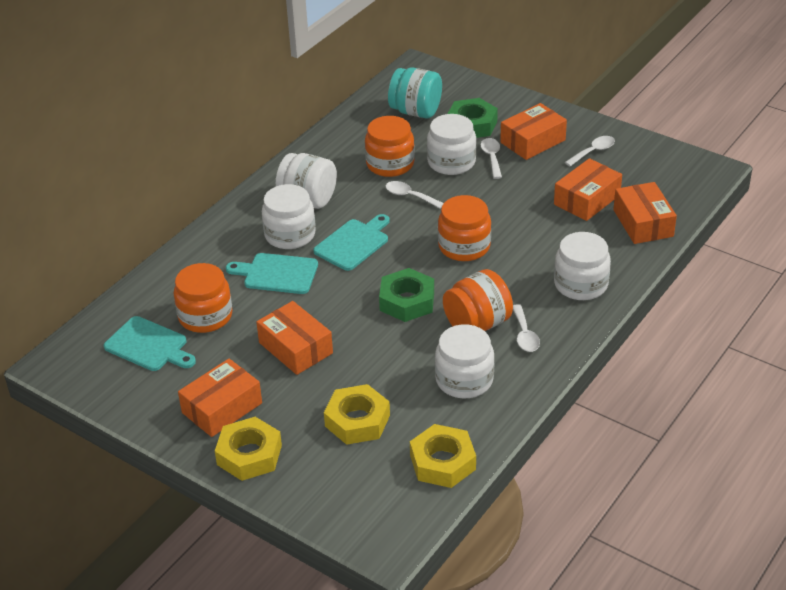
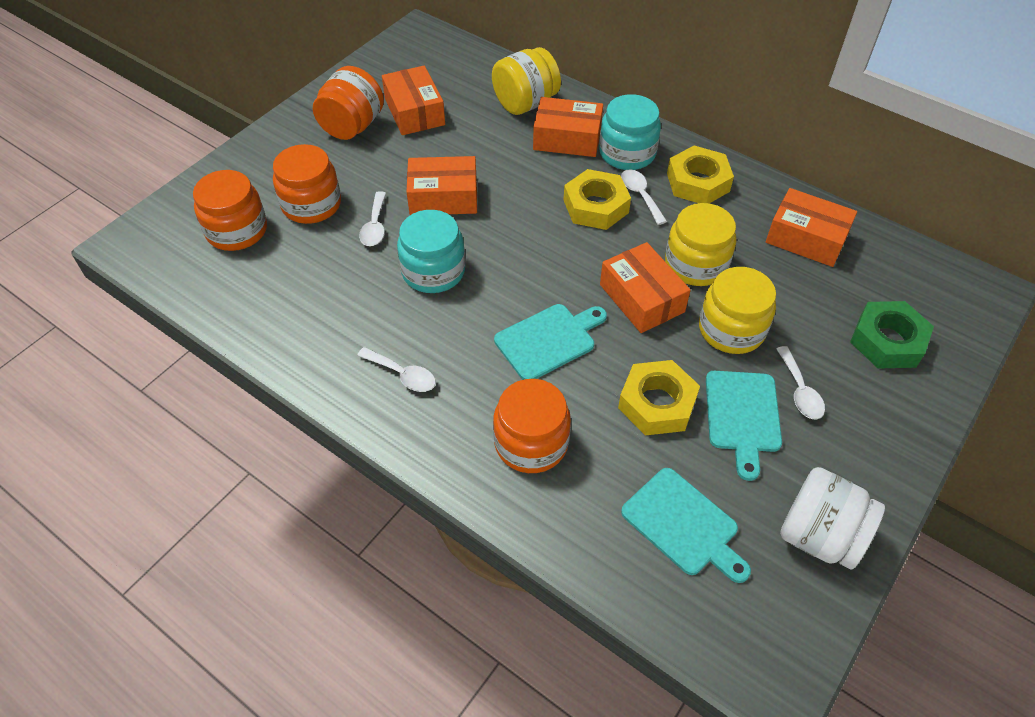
green nut: 2 -> 1
turquoise jar: 1 -> 2
white jar: 5 -> 1
yellow jar: 0 -> 3

